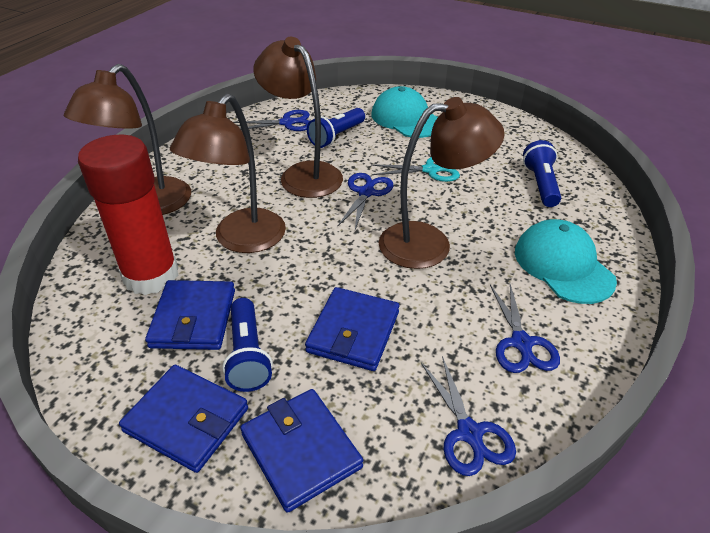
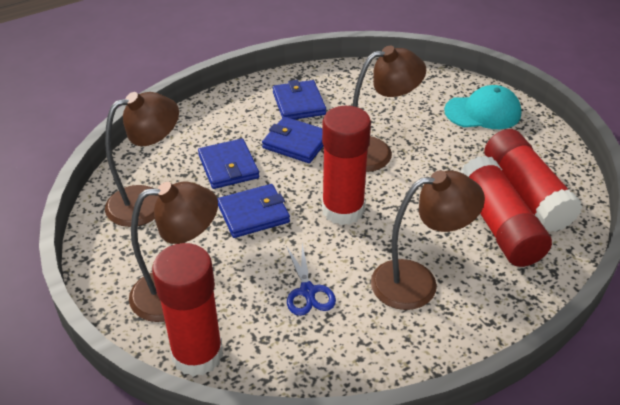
blue flashlight: 3 -> 0
blue scissors: 4 -> 1
red glue stick: 1 -> 4
turquoise cap: 2 -> 1
turquoise scissors: 1 -> 0

